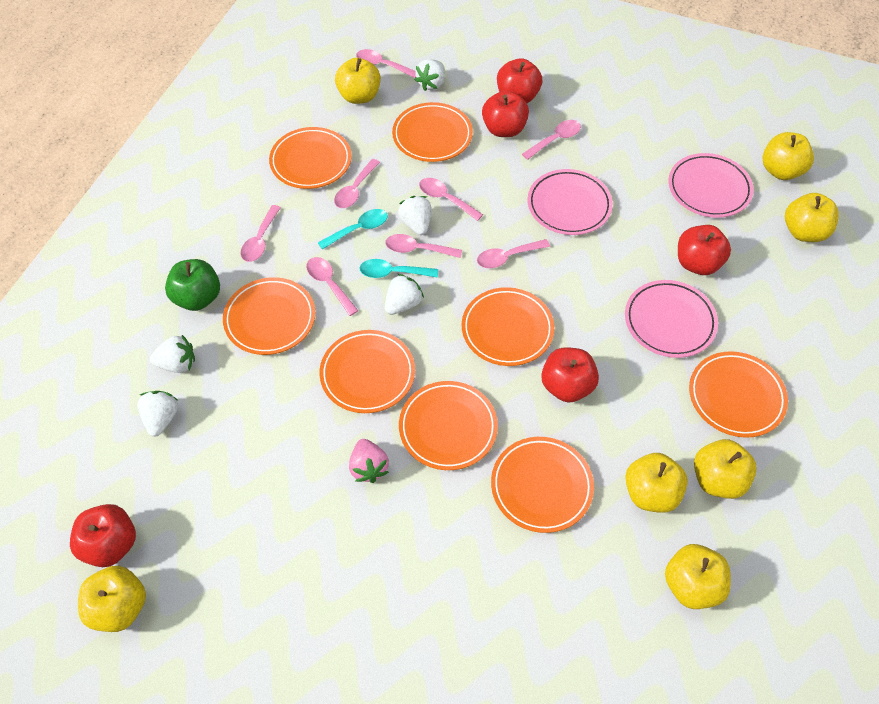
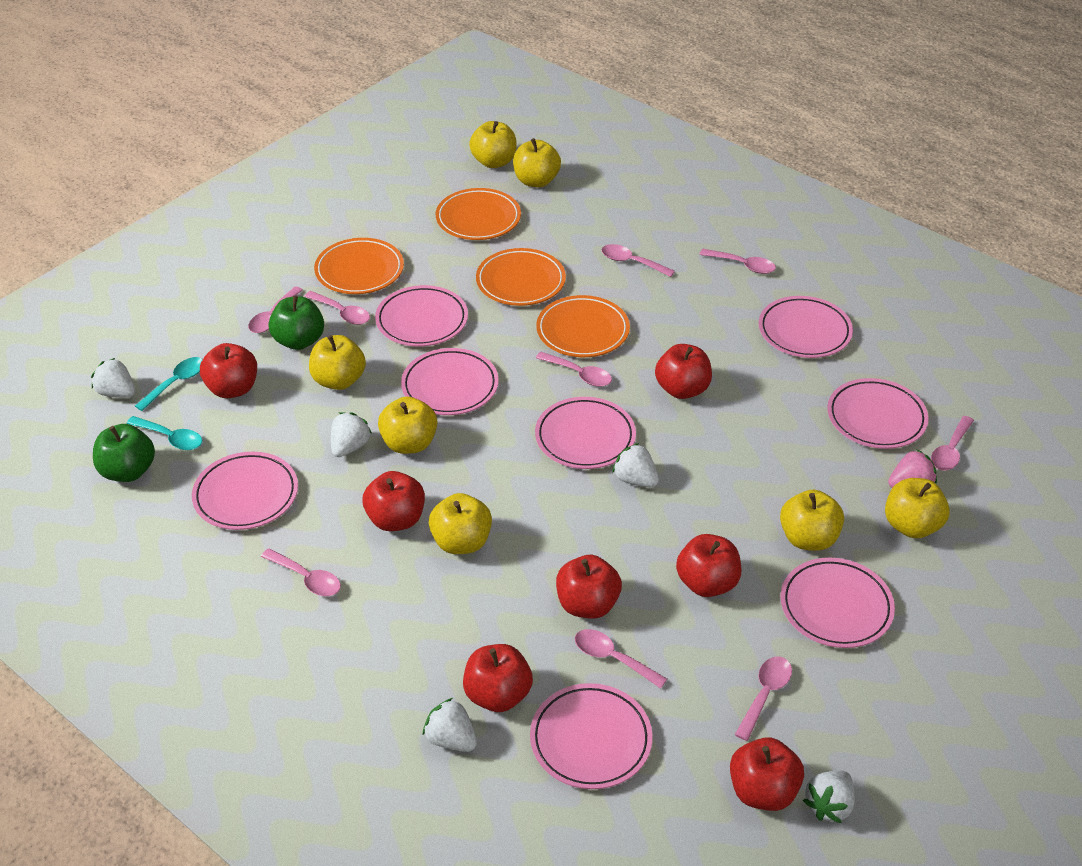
green apple: 1 -> 2
orange plate: 8 -> 4
pink plate: 3 -> 8
pink spoon: 8 -> 9
red apple: 5 -> 7

